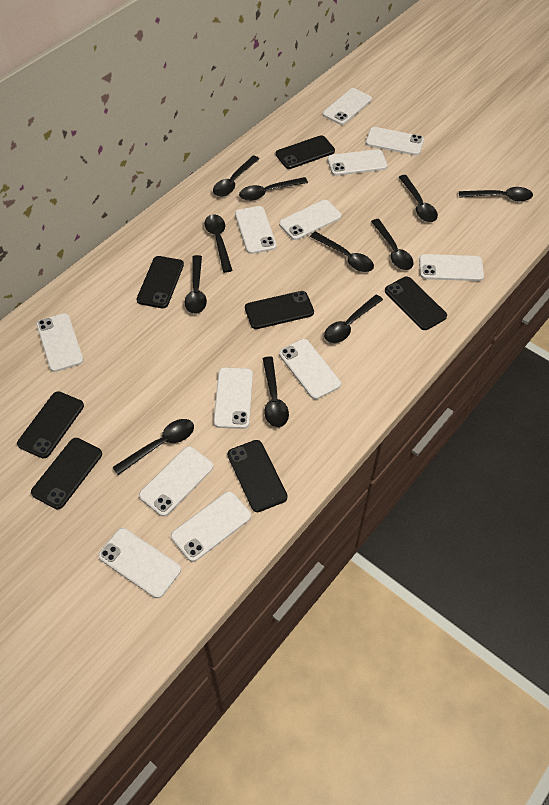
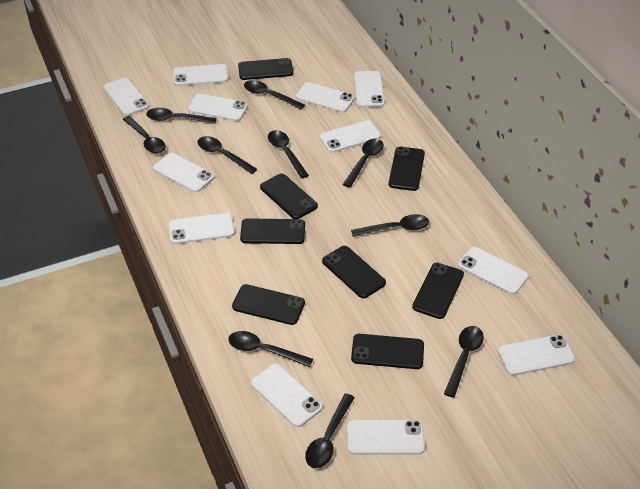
black phone: 7 -> 8
black spoon: 11 -> 10

